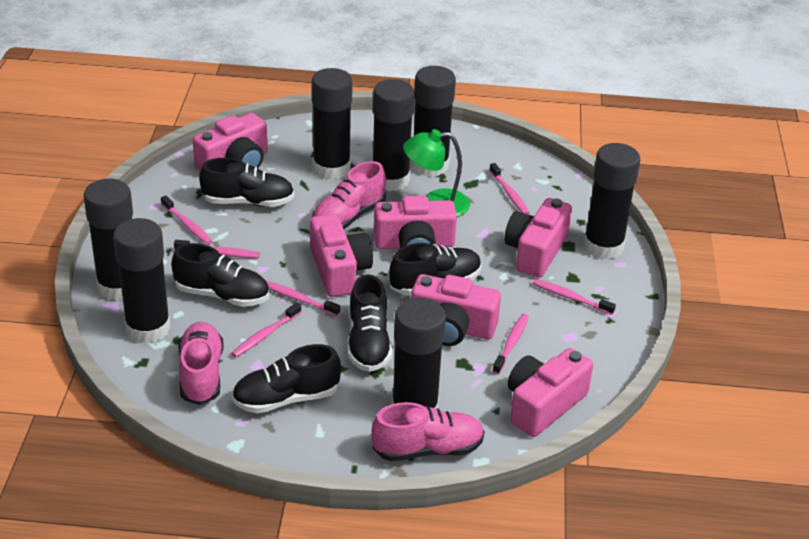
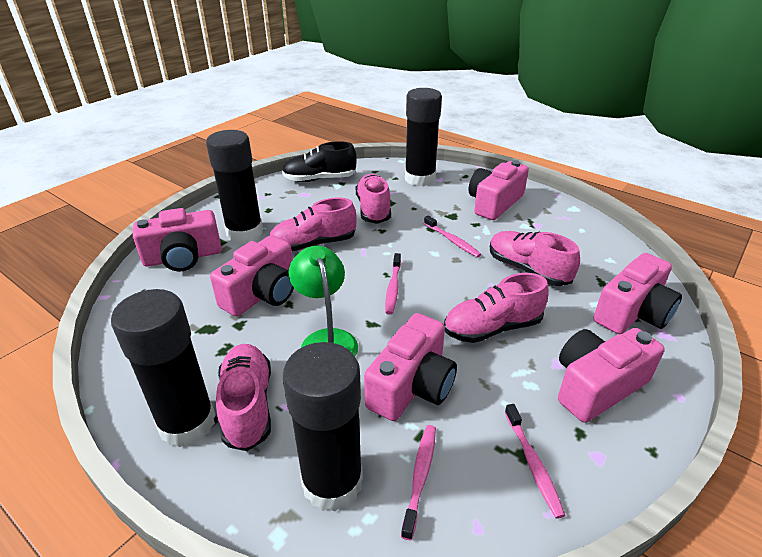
black glue stick: 7 -> 4
black shoe: 5 -> 1
pink shoe: 3 -> 5
pink toothbrush: 7 -> 4

